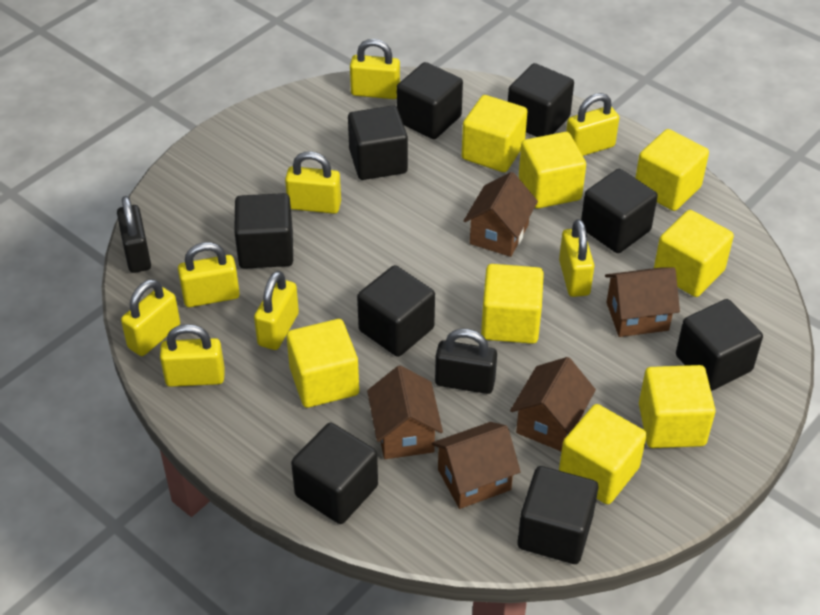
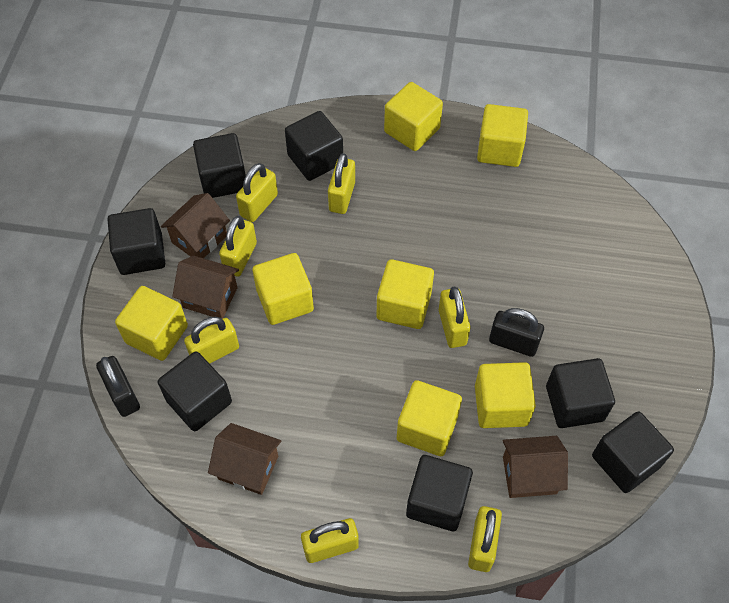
black cube: 9 -> 7
brown house: 5 -> 4
yellow cube: 8 -> 7
yellow padlock: 8 -> 7

